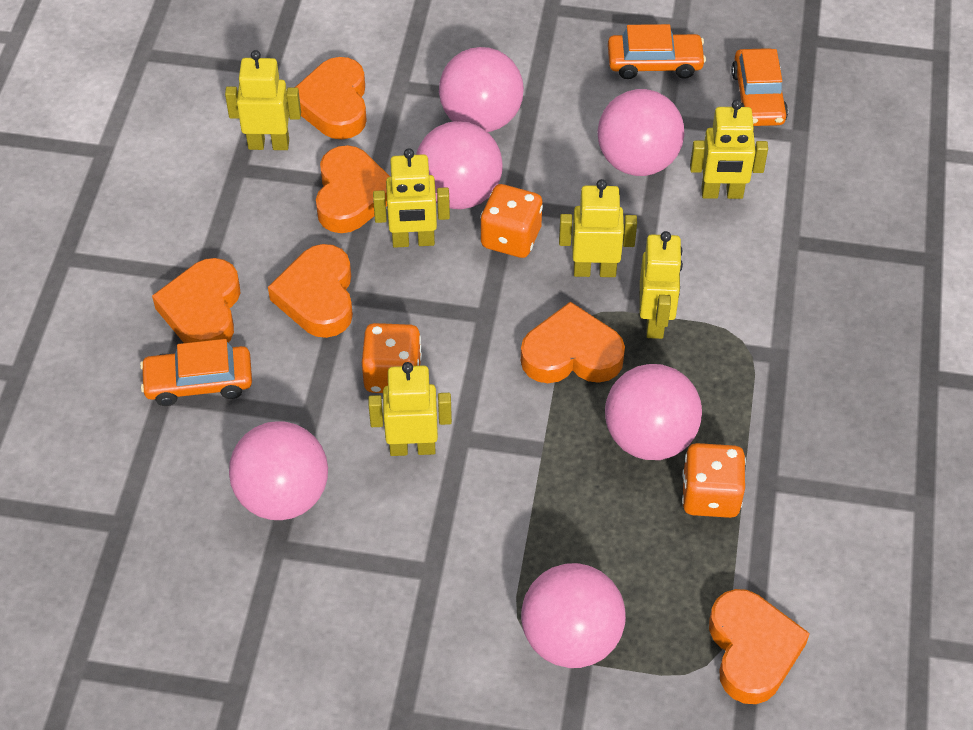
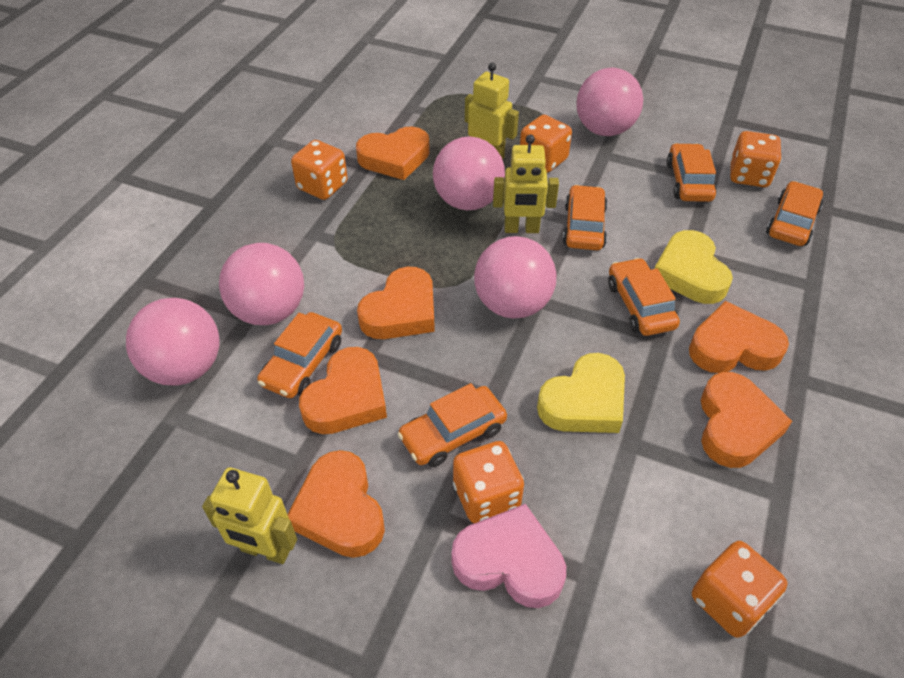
orange car: 3 -> 6
orange dice: 3 -> 5
pink ball: 6 -> 5
pink heart: 0 -> 1
yellow heart: 0 -> 2
yellow robot: 6 -> 3

